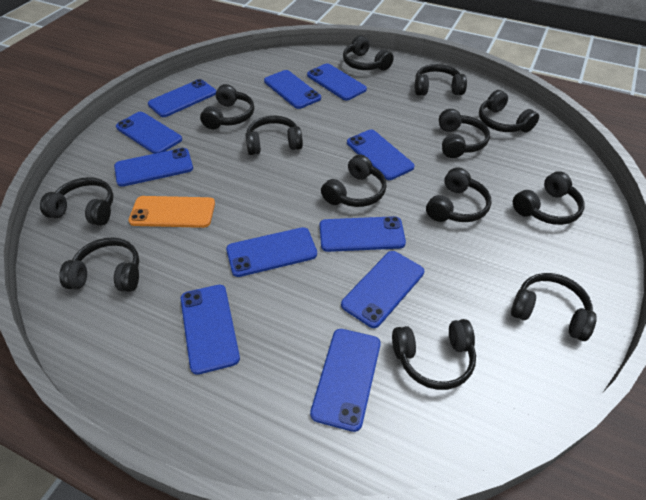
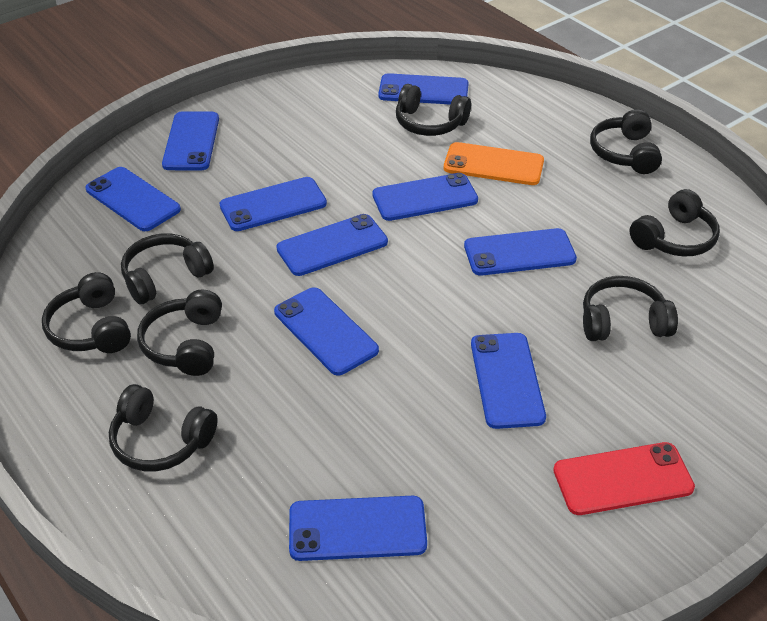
black headphones: 13 -> 8
blue phone: 11 -> 10
red phone: 0 -> 1

